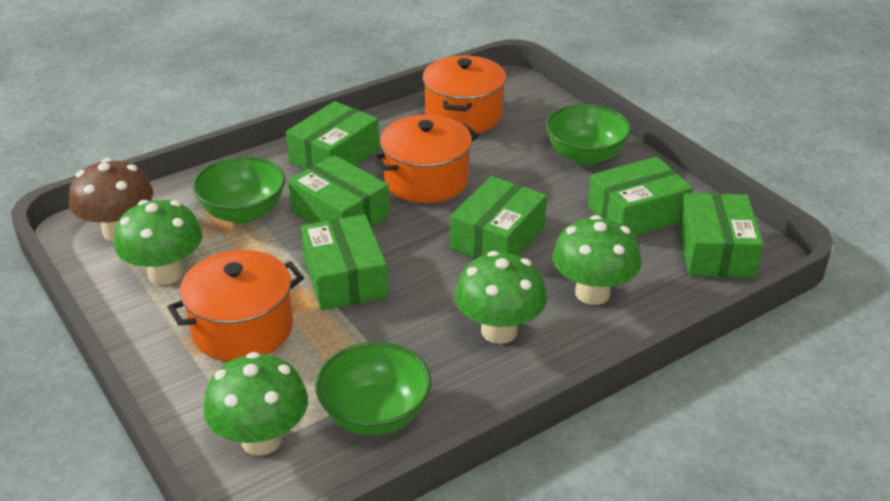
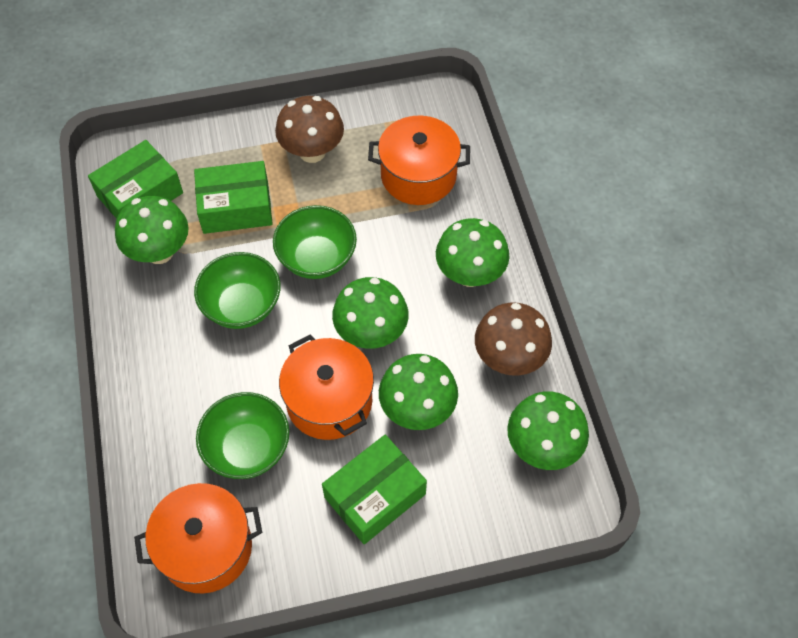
brown mushroom: 1 -> 2
green box: 6 -> 3
green mushroom: 4 -> 5

